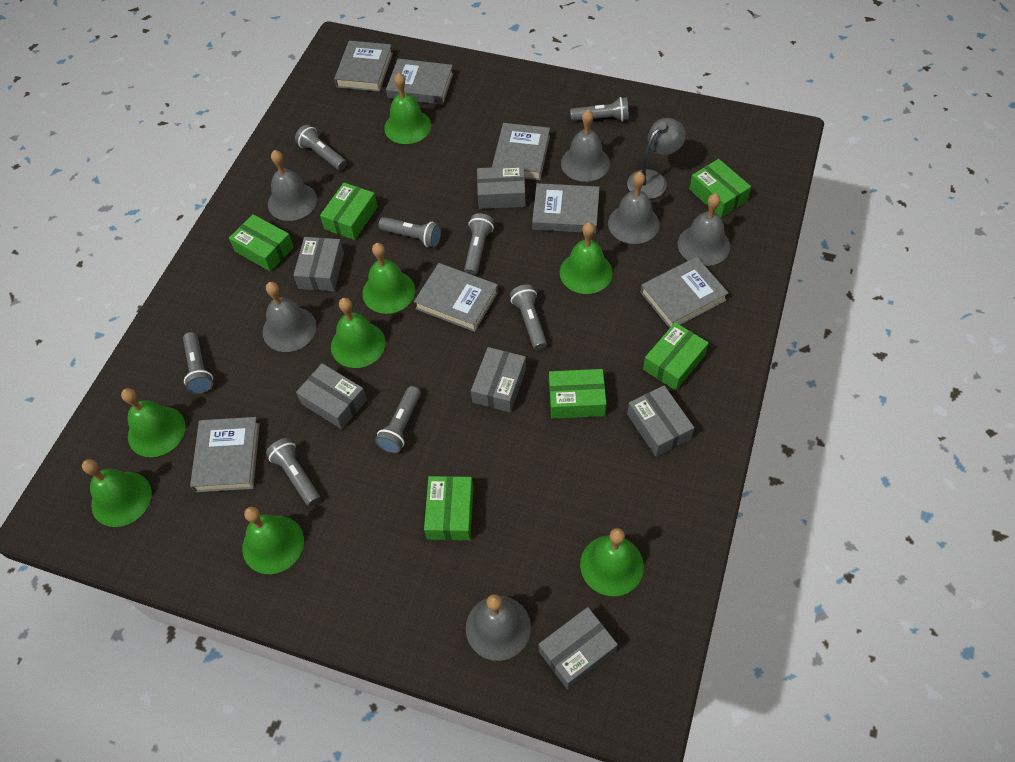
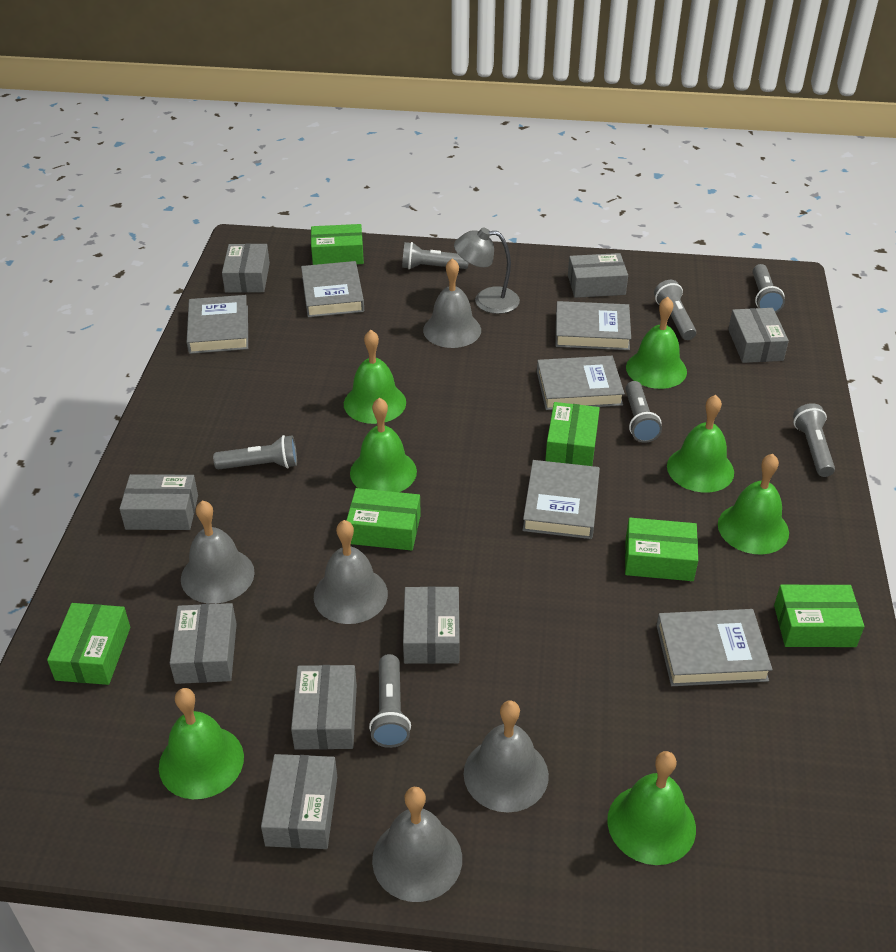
green bell: 8 -> 7
grey bell: 6 -> 5
grey book: 7 -> 6
grey box: 6 -> 8
grey flashlight: 8 -> 7

